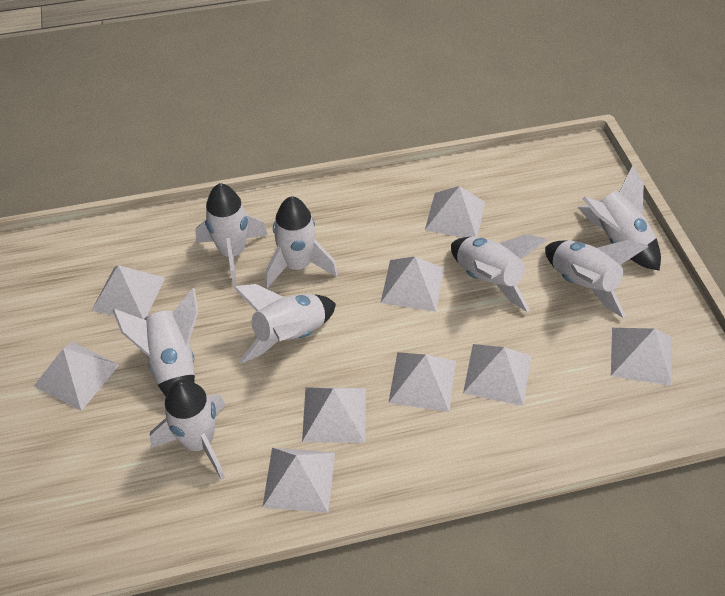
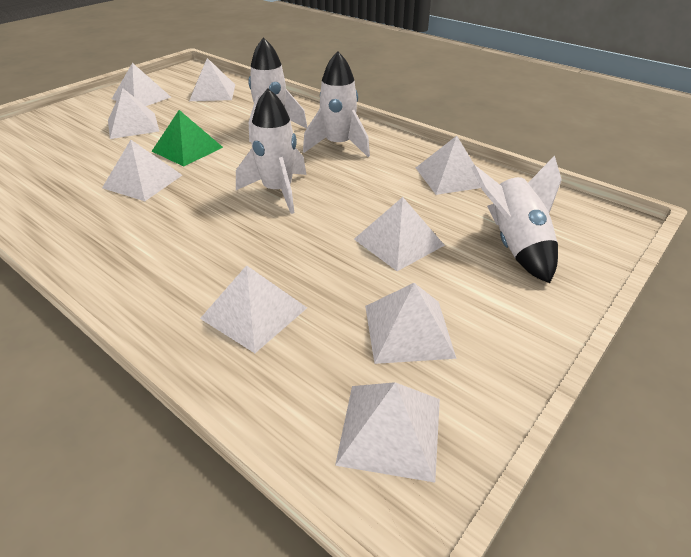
green pyramid: 0 -> 1
white rocket: 8 -> 4

